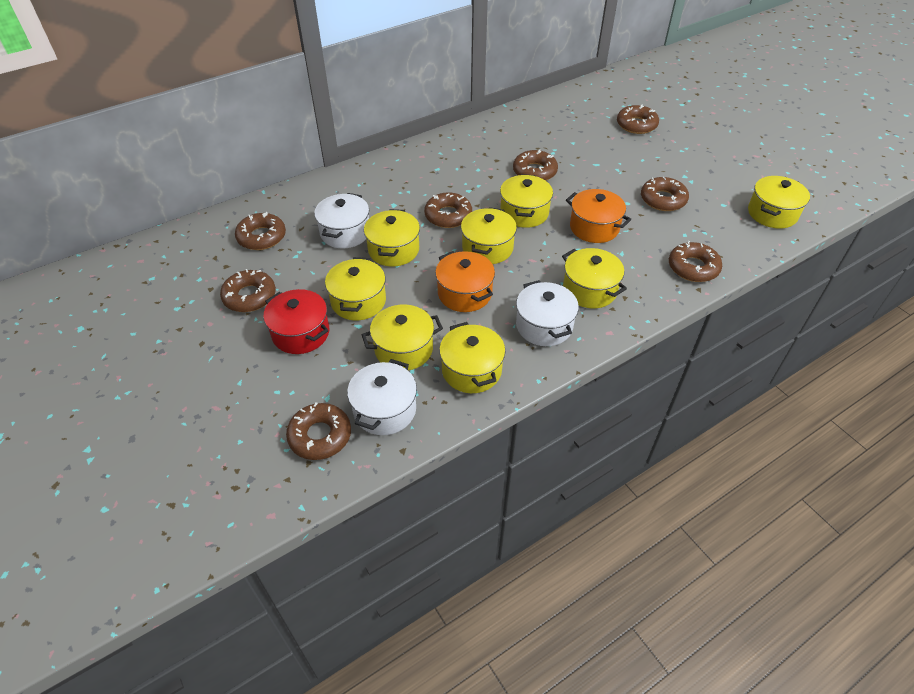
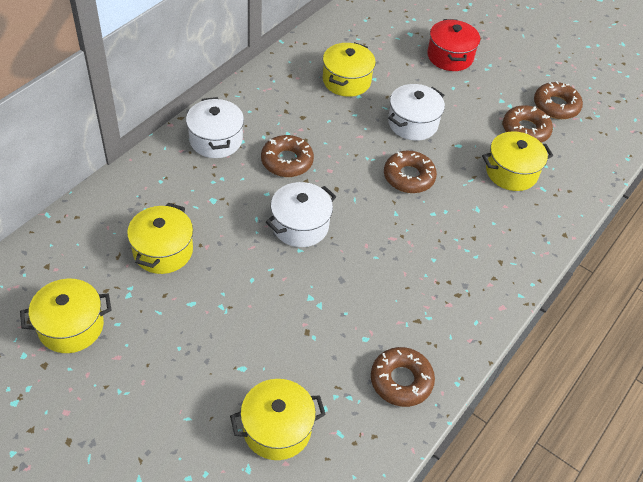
brown donut: 8 -> 5
orange pot: 2 -> 0
yellow pot: 8 -> 5

